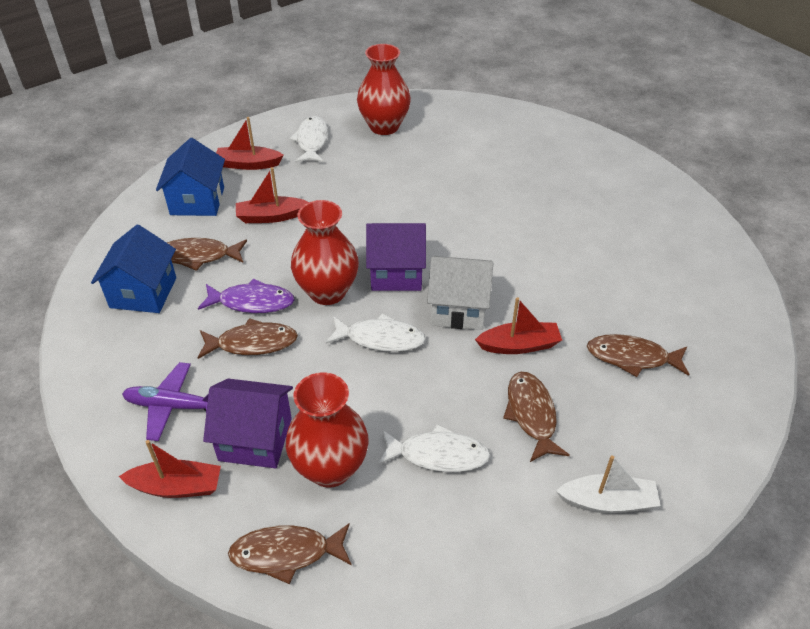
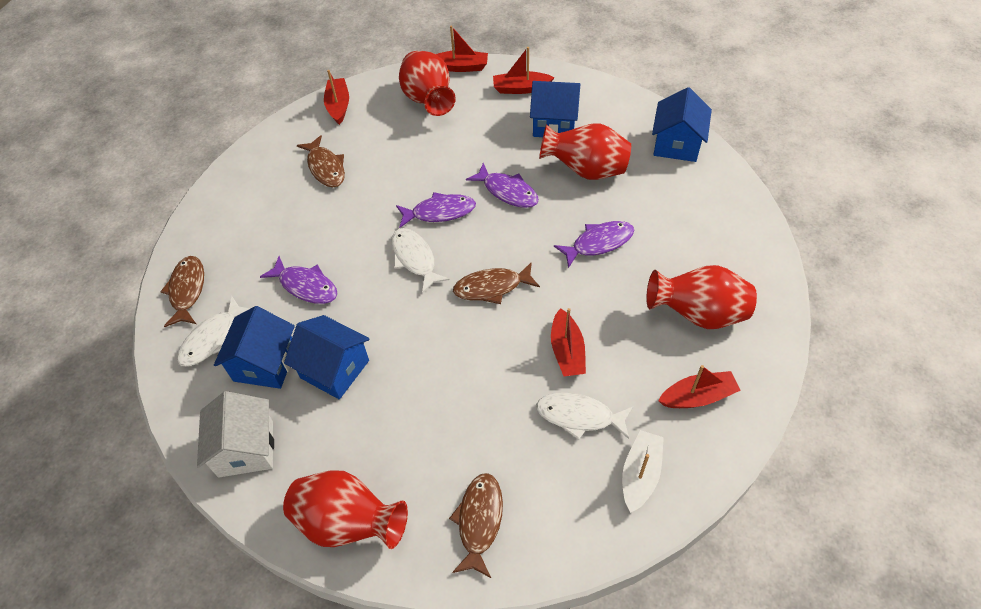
blue house: 2 -> 4
brown fish: 5 -> 4
purple fish: 1 -> 4
purple house: 2 -> 0
purple plane: 1 -> 0
red boat: 4 -> 5
red vase: 3 -> 4

